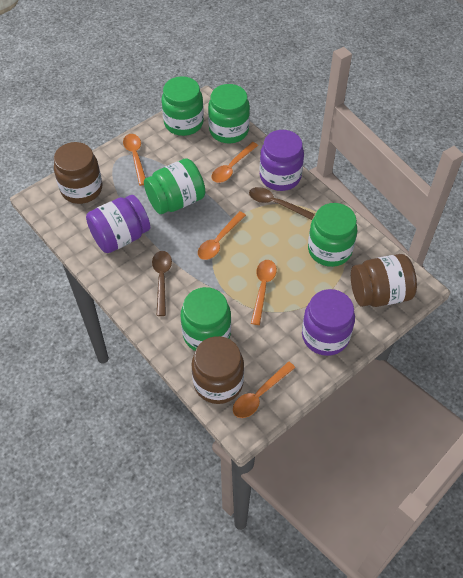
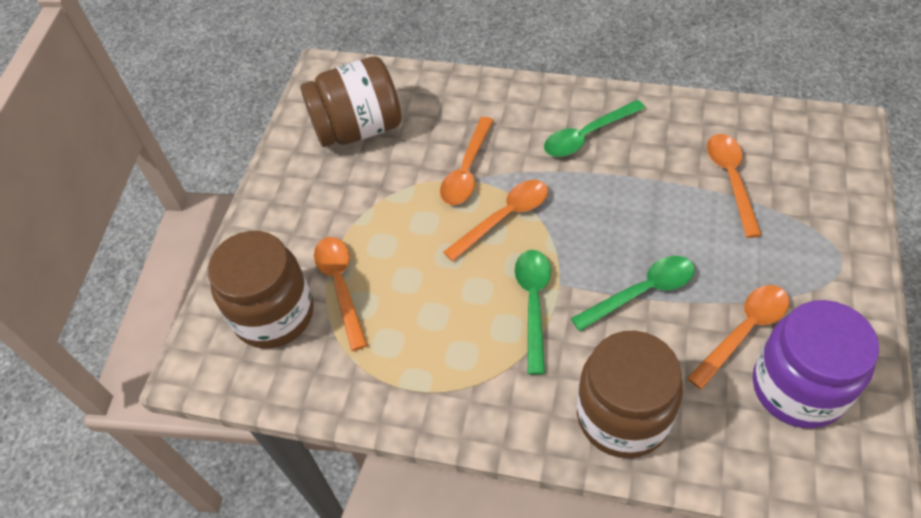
brown spoon: 2 -> 0
green jar: 5 -> 0
green spoon: 0 -> 3
purple jar: 3 -> 1

